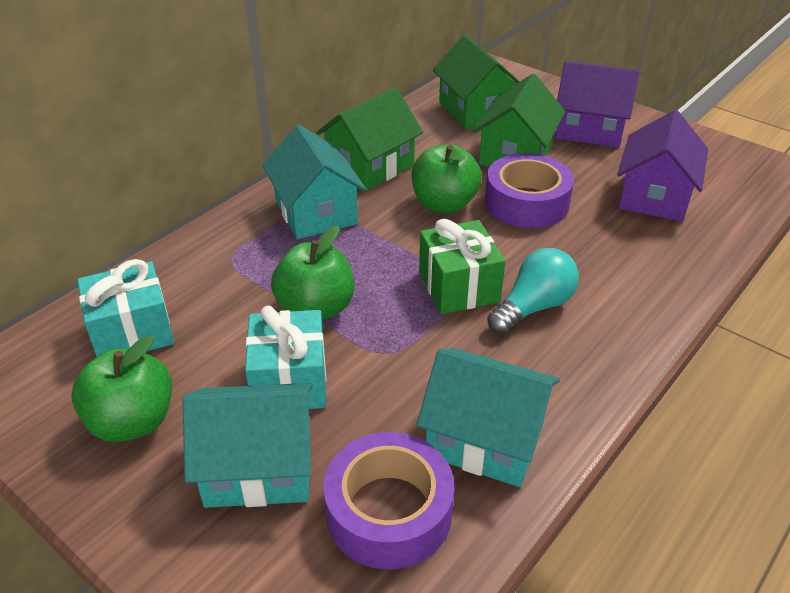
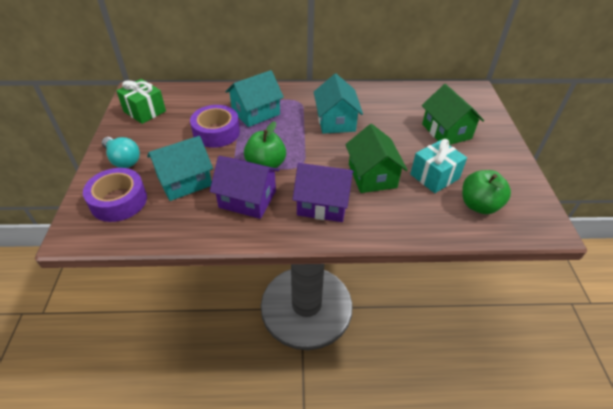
green apple: 3 -> 2
green house: 3 -> 2
turquoise gift: 2 -> 1

